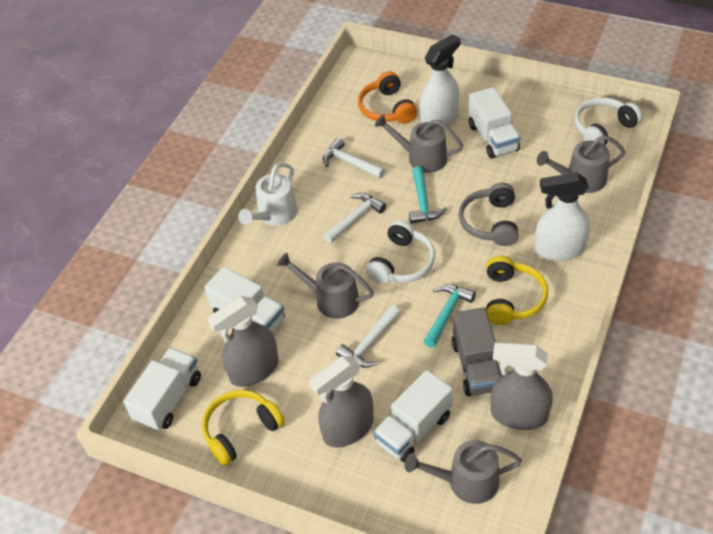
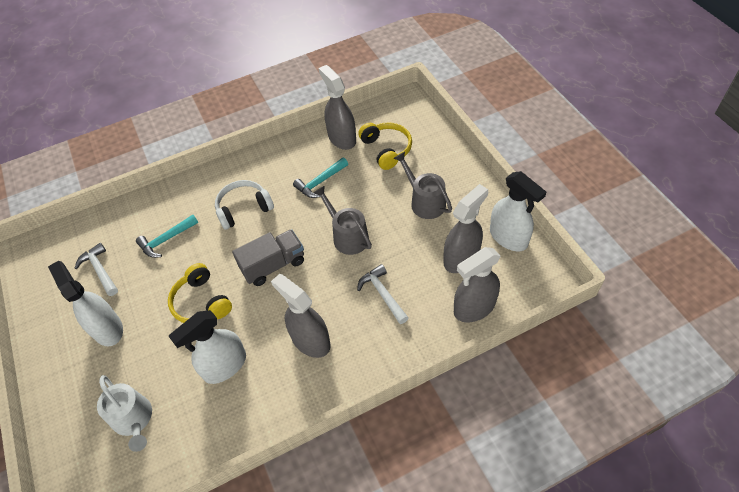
grey headphones: 1 -> 0
grey spray bottle: 3 -> 4
grey watering can: 4 -> 2
orange headphones: 1 -> 0
white hammer: 3 -> 2
white headphones: 2 -> 1
white spray bottle: 2 -> 3
white truck: 4 -> 0

